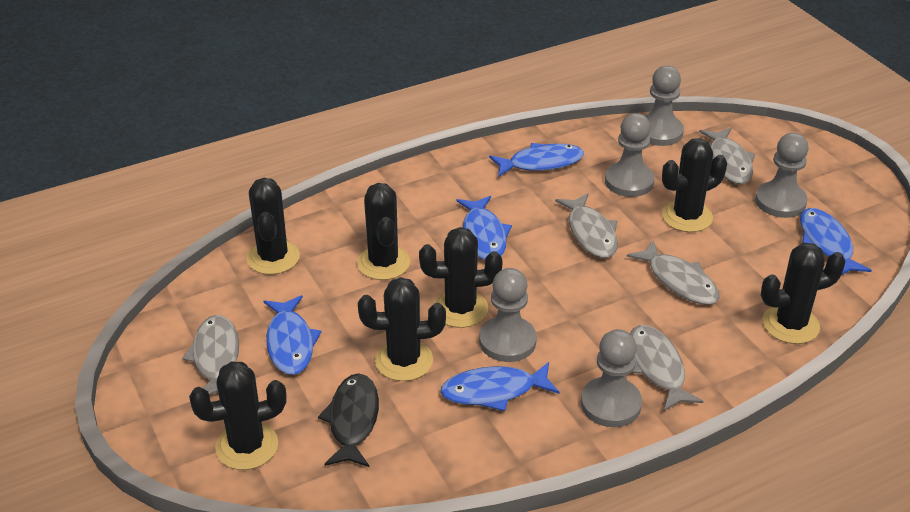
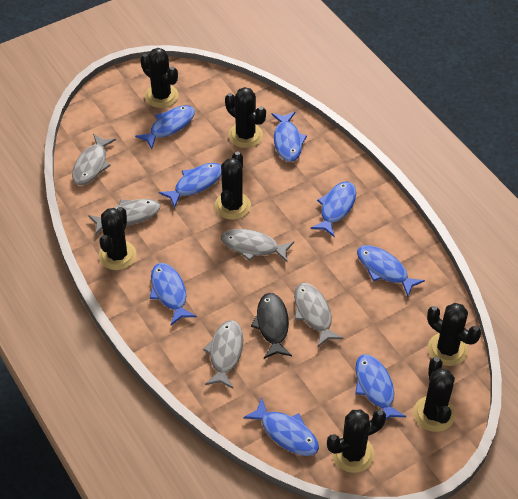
blue fish: 5 -> 8
grey pawn: 5 -> 0

